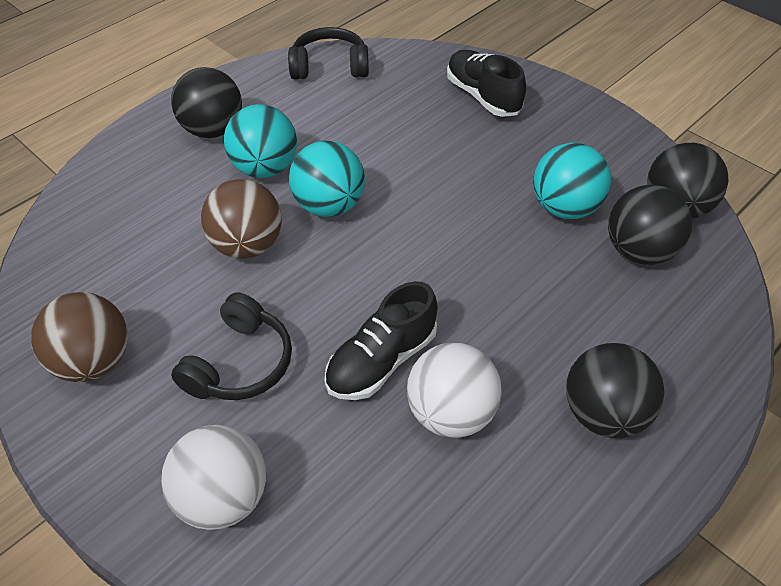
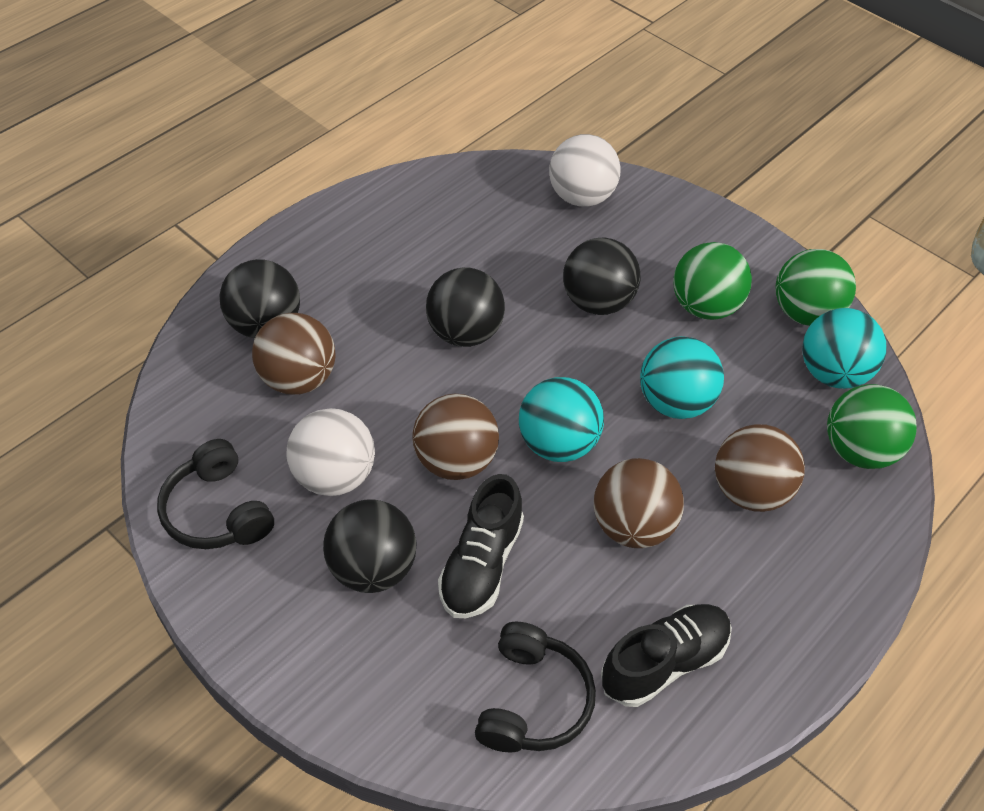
brown ball: 2 -> 4
green ball: 0 -> 3

